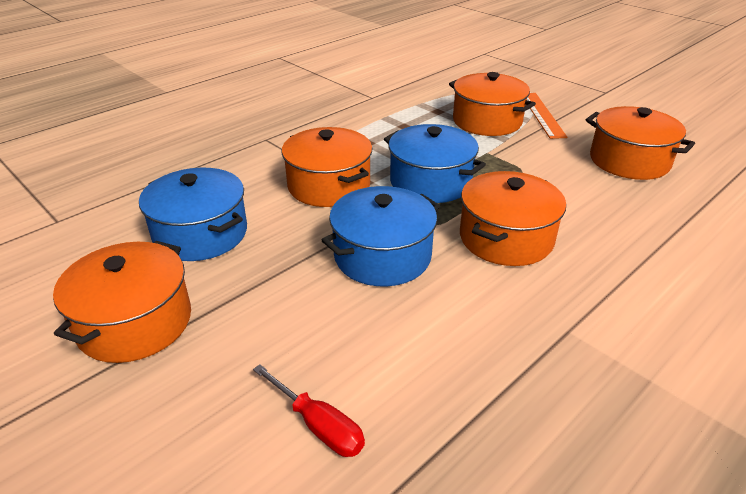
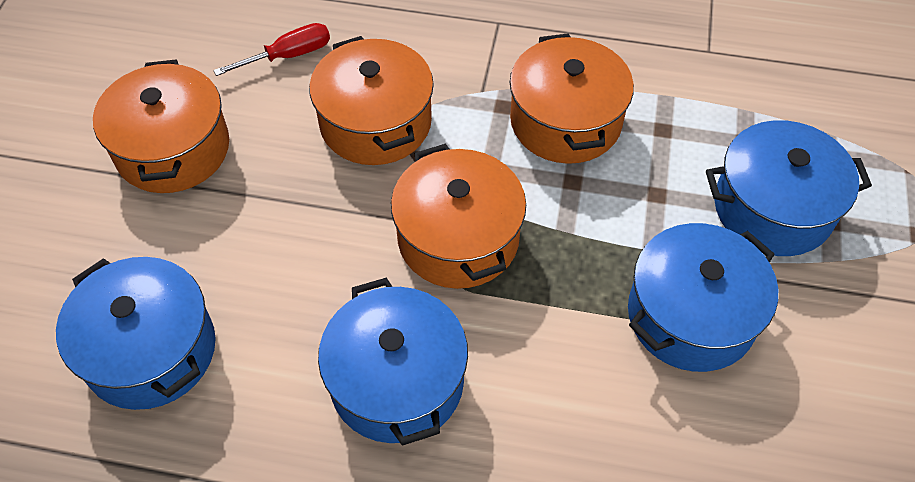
blue pot: 3 -> 4
orange pot: 5 -> 4
orange ruler: 1 -> 0

